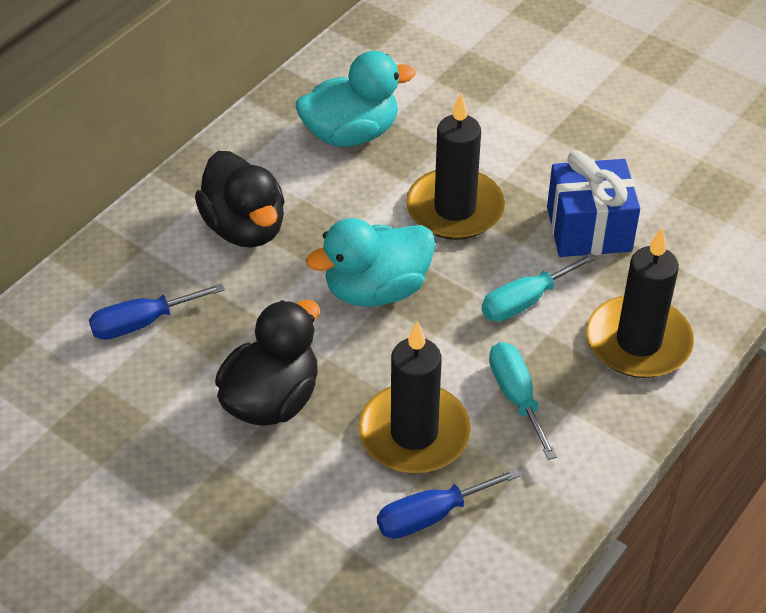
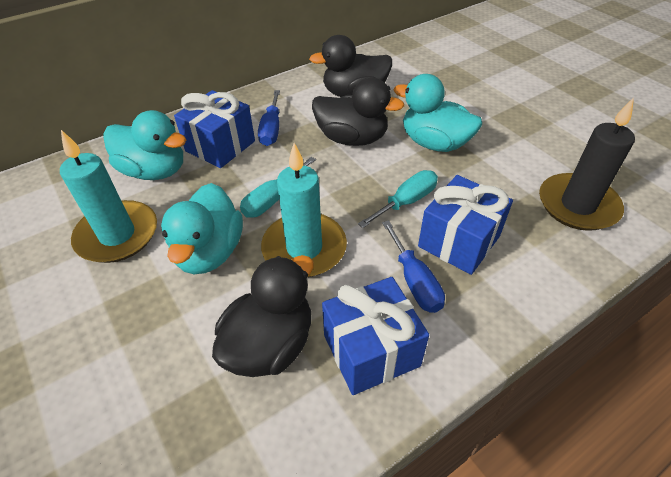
black candle: 3 -> 1
black duck: 2 -> 3
blue gift: 1 -> 3
turquoise candle: 0 -> 2
turquoise duck: 2 -> 3

